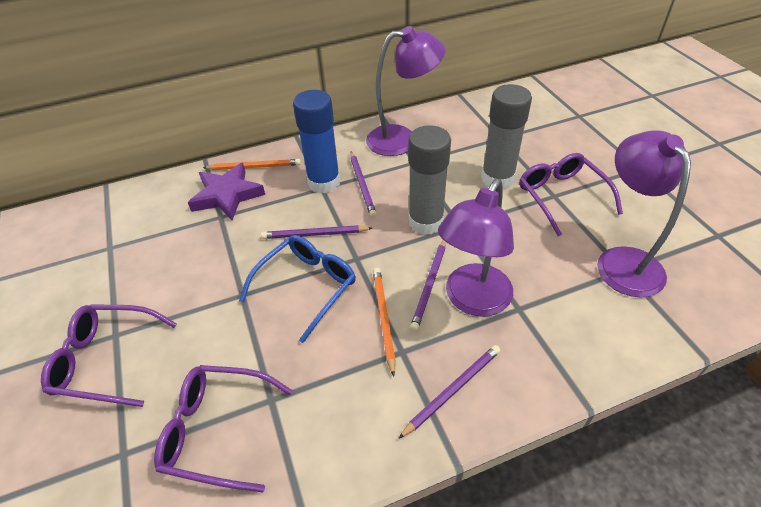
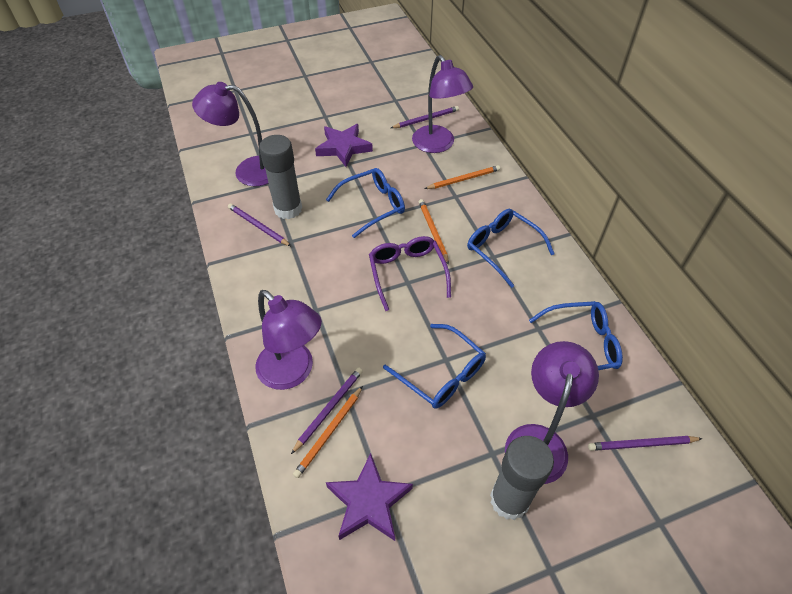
blue glasses: 1 -> 4
blue glue stick: 1 -> 0
orange pencil: 2 -> 3
purple glasses: 3 -> 1
purple lamp: 3 -> 4
purple star: 1 -> 2

